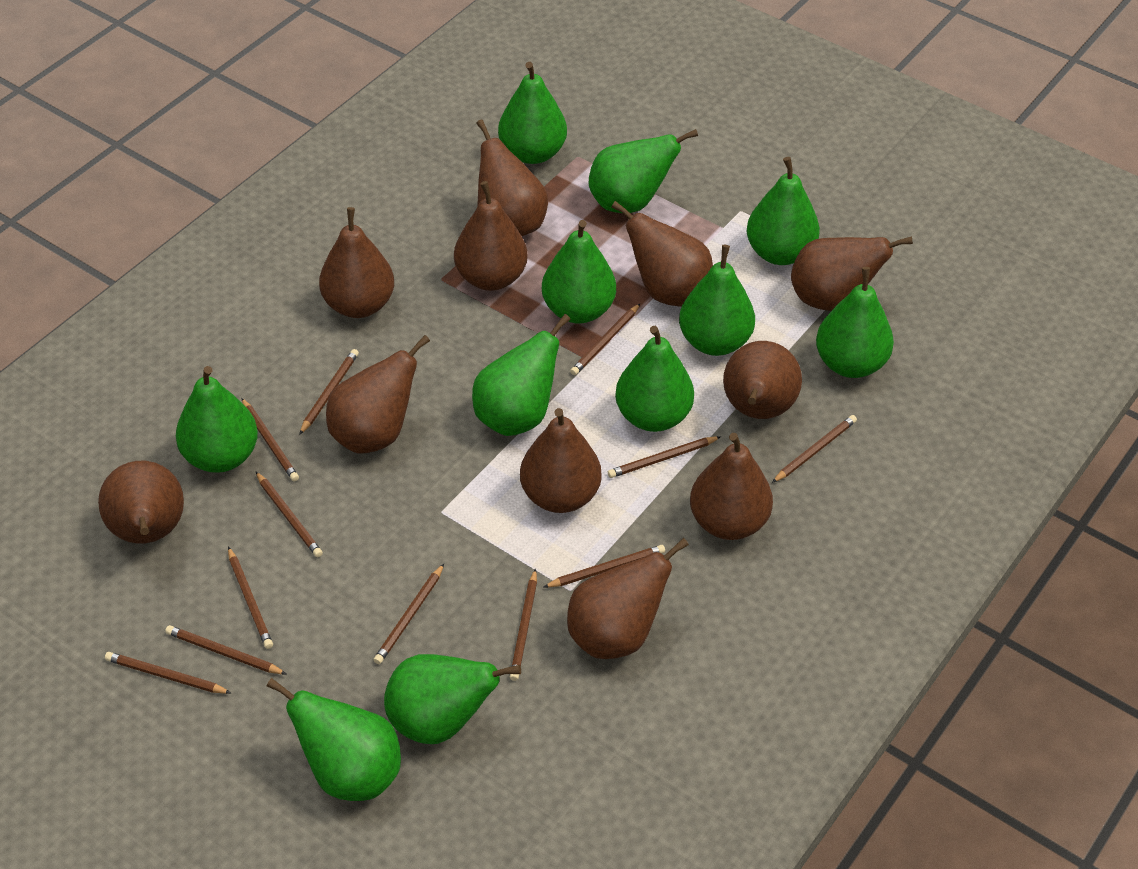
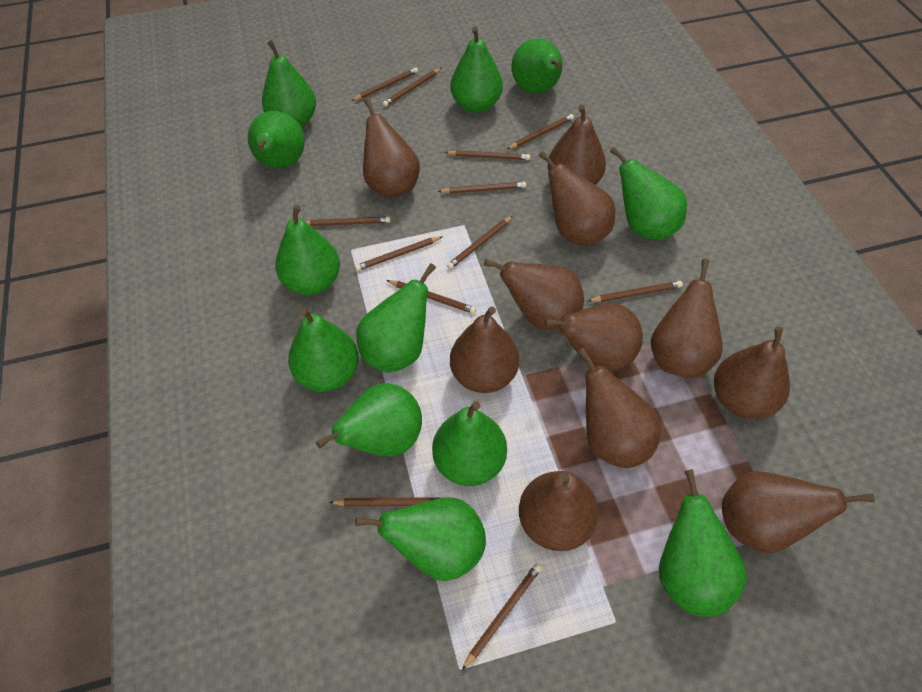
green pear: 11 -> 12

